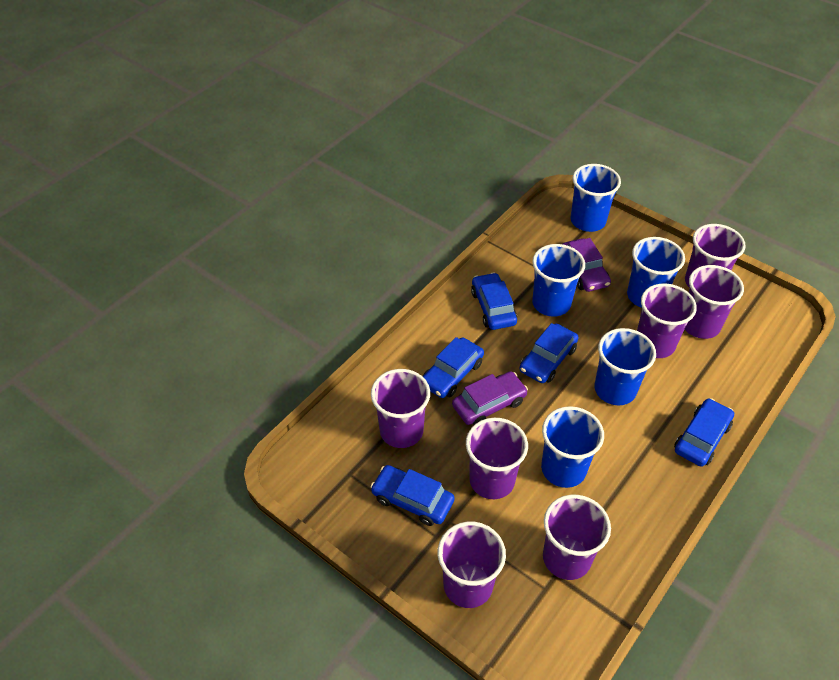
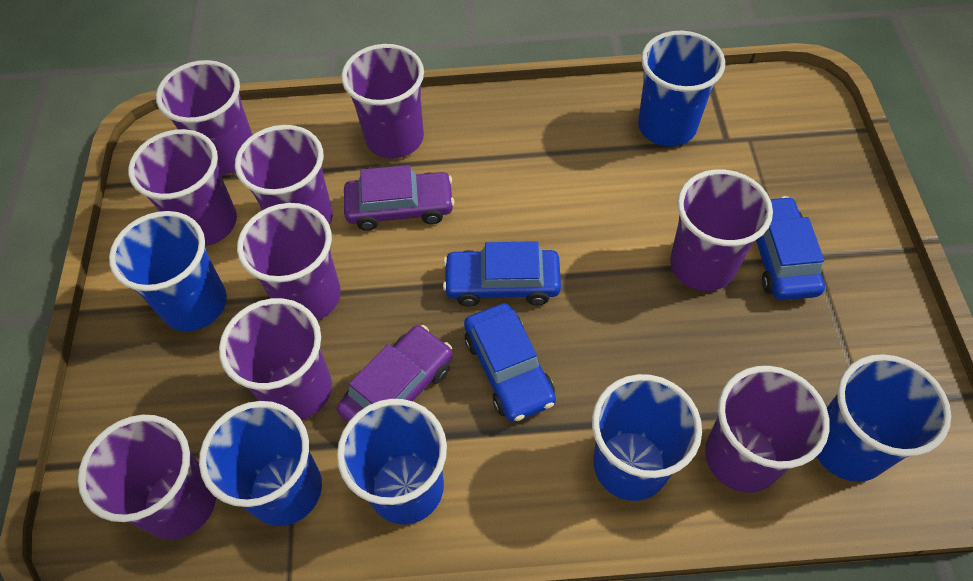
blue car: 5 -> 3
blue cup: 5 -> 6
purple cup: 7 -> 9

